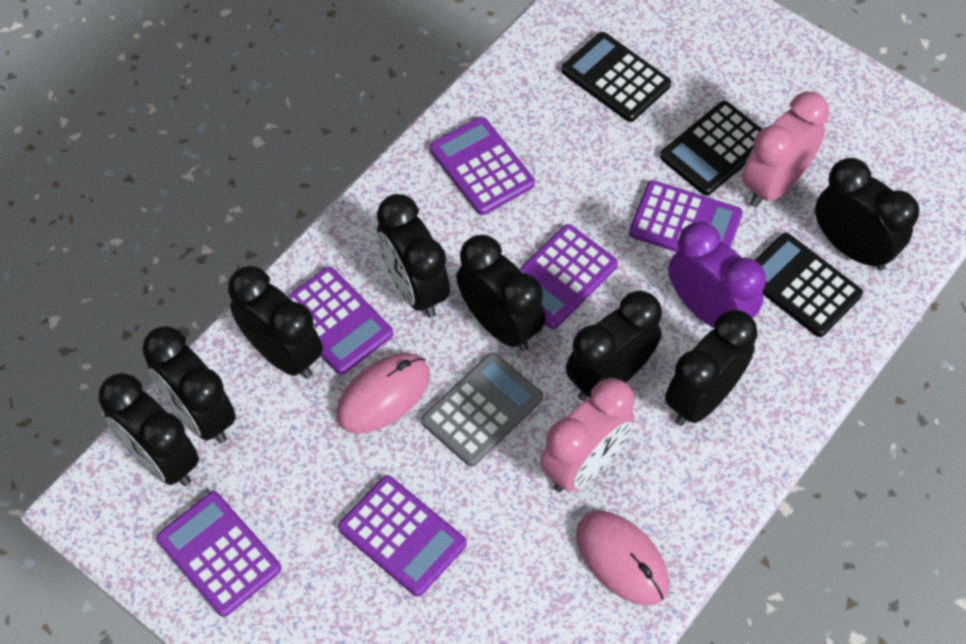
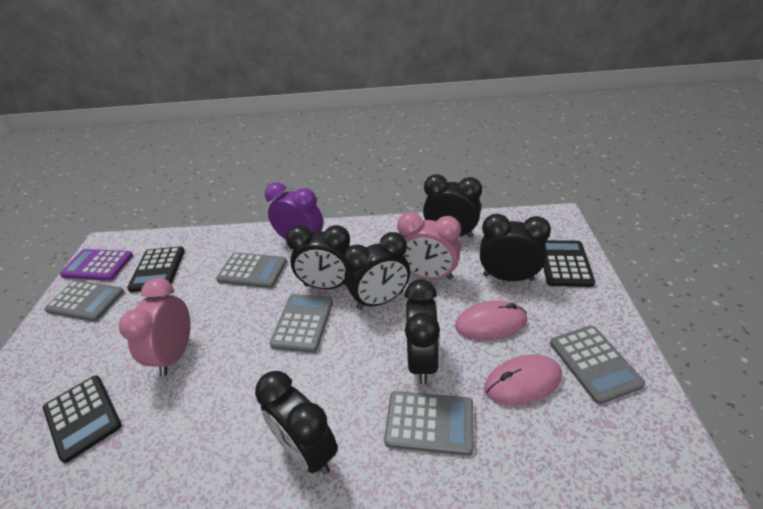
black clock: 8 -> 6
grey calculator: 1 -> 5
purple calculator: 6 -> 1

